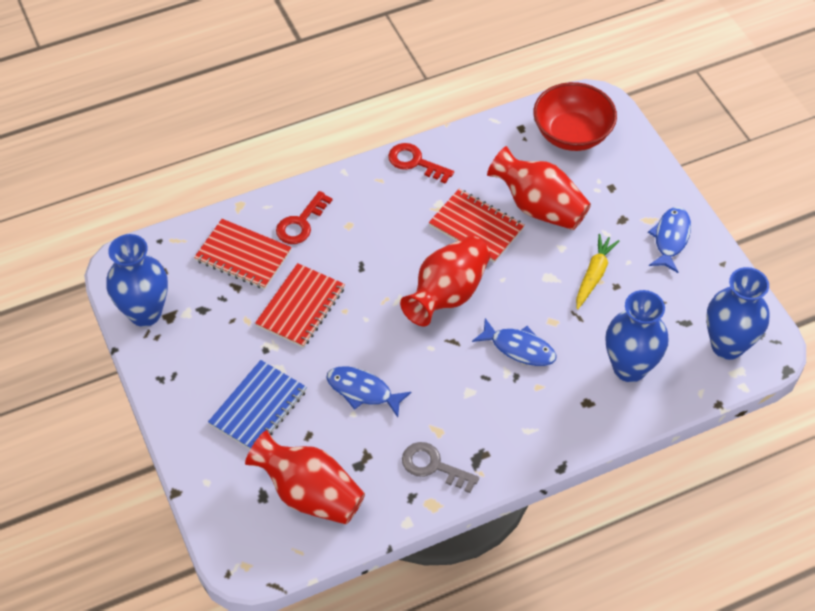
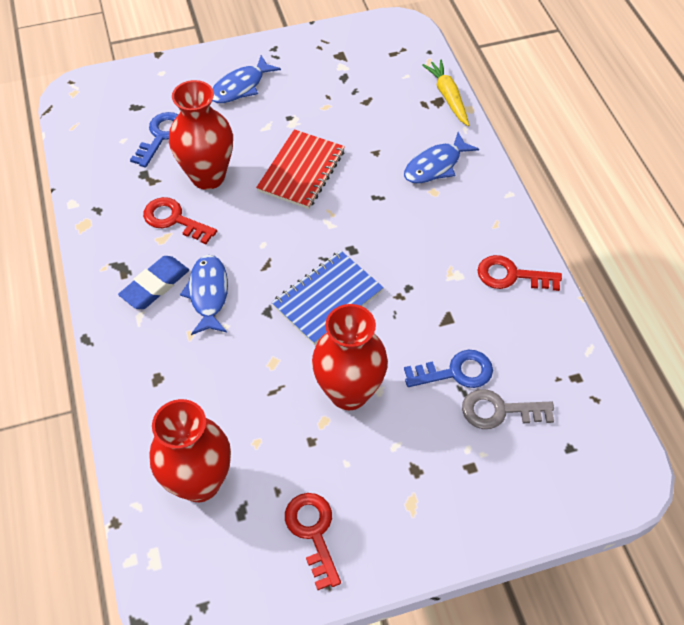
blue eraser: 0 -> 1
blue key: 0 -> 2
blue vase: 3 -> 0
red bowl: 1 -> 0
red key: 2 -> 3
red notebook: 3 -> 1

